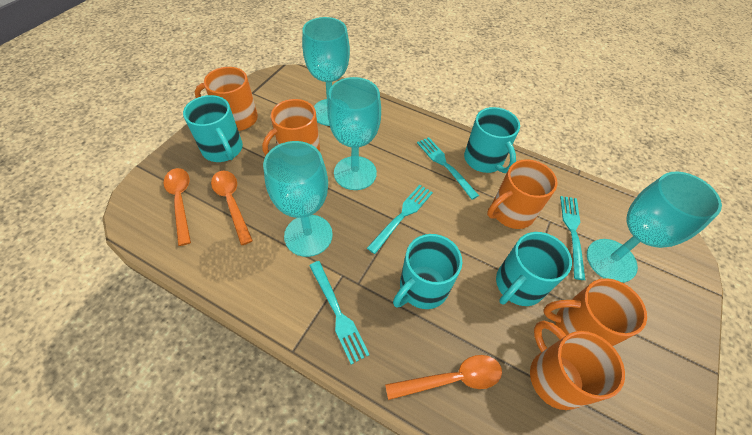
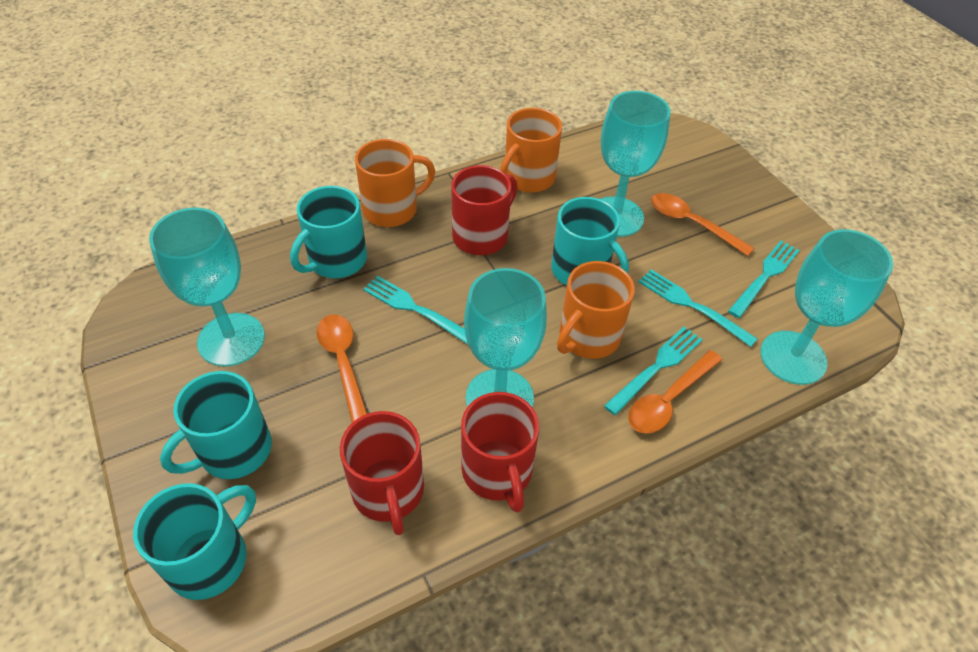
orange mug: 5 -> 3
red mug: 0 -> 3

